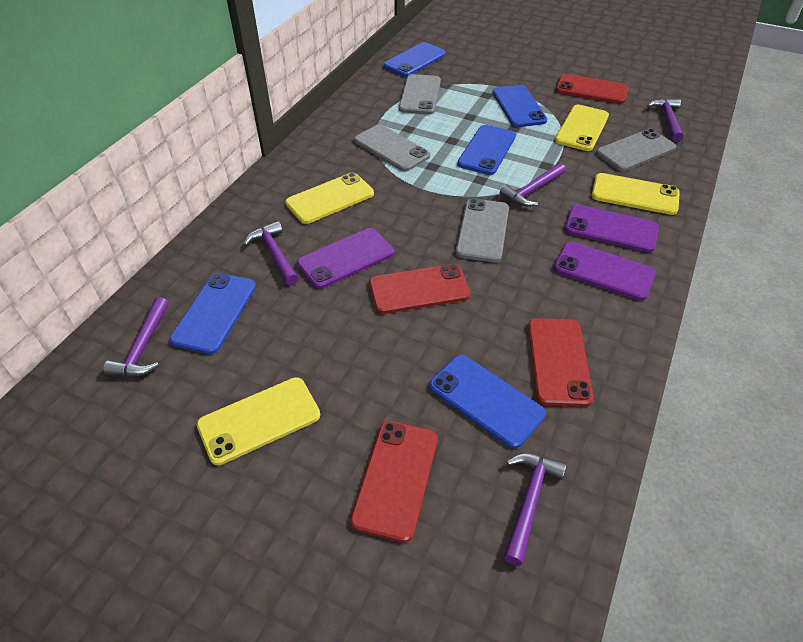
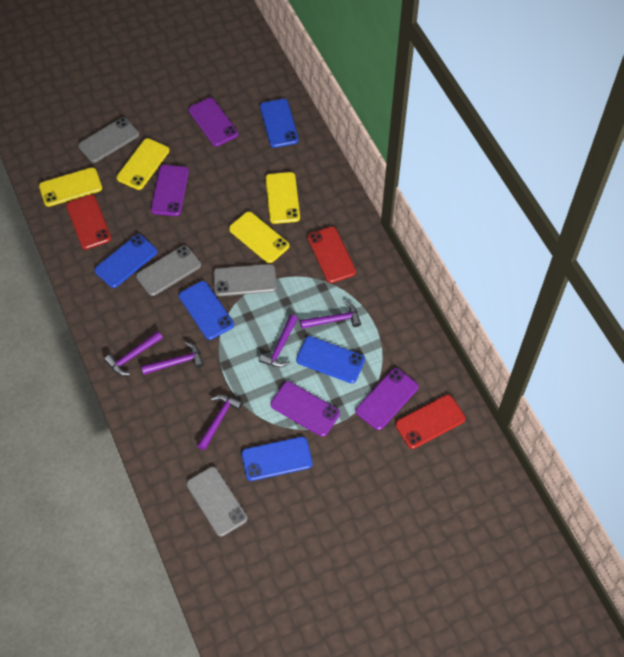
purple phone: 3 -> 4
red phone: 4 -> 3

